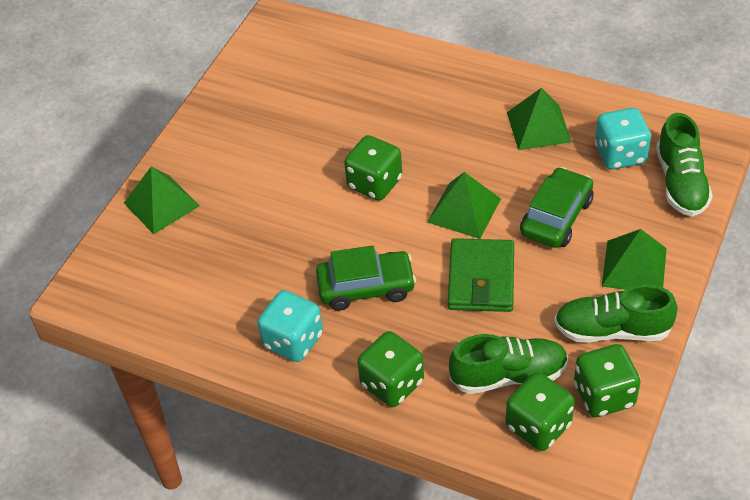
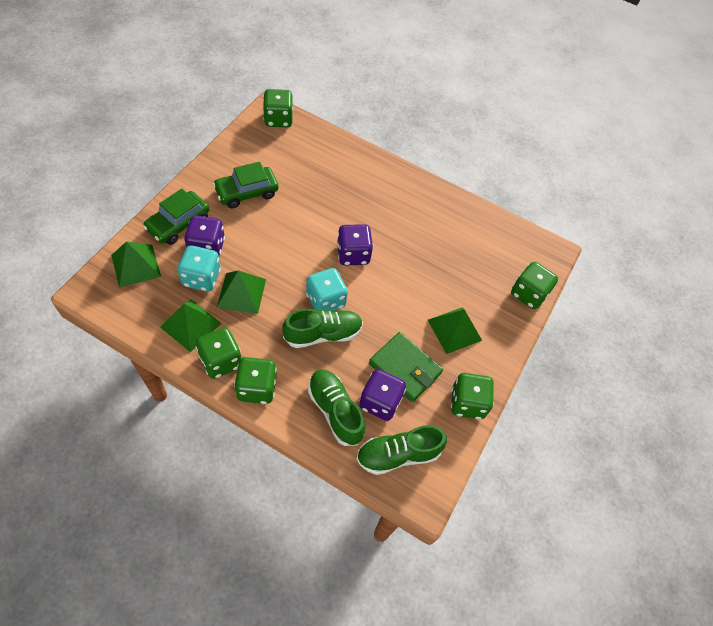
green dice: 4 -> 5
purple dice: 0 -> 3

